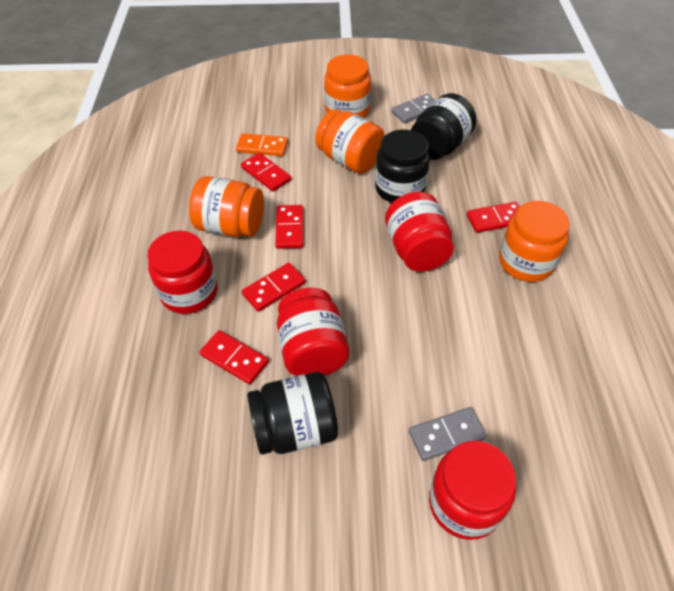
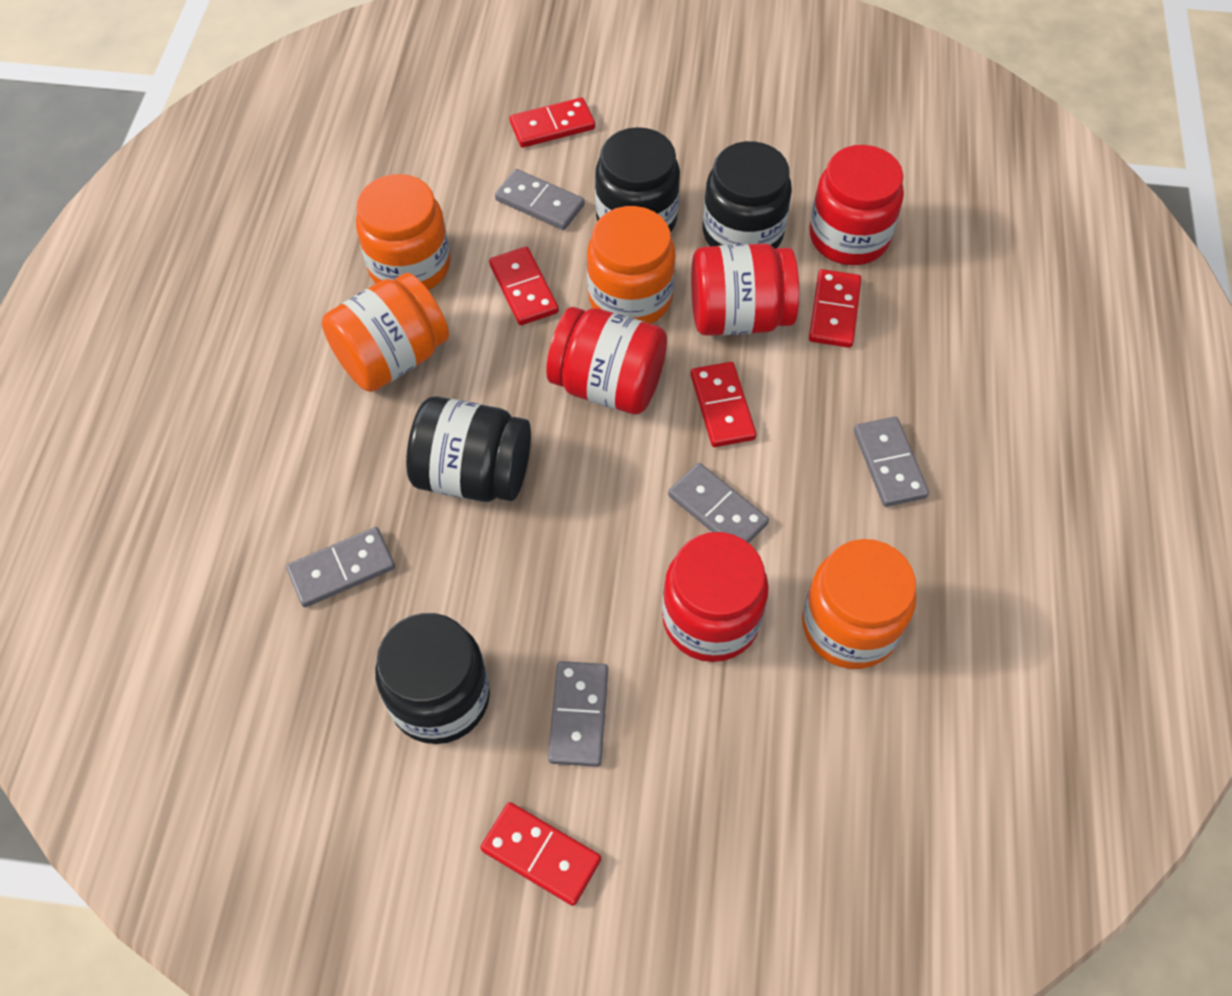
black jar: 3 -> 4
grey domino: 2 -> 5
orange domino: 1 -> 0

